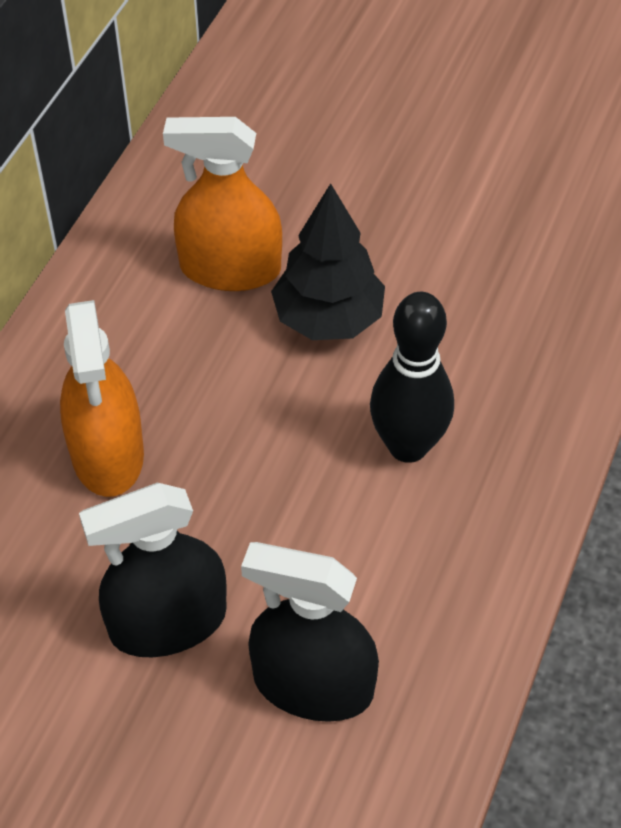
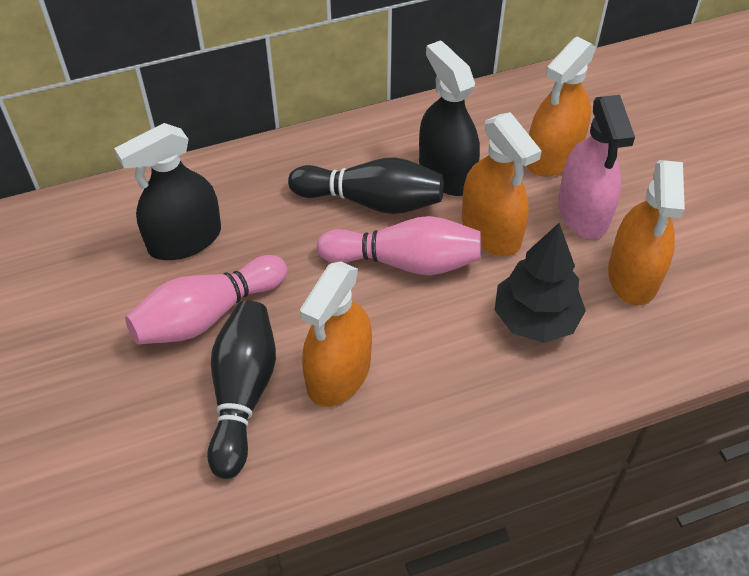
black bowling pin: 1 -> 2
orange spray bottle: 2 -> 4
pink bowling pin: 0 -> 2
pink spray bottle: 0 -> 1

